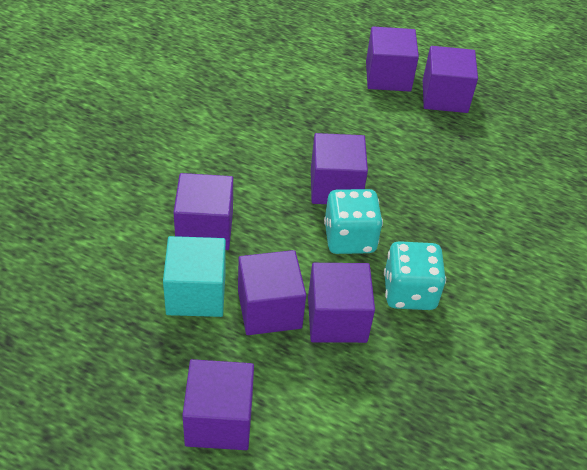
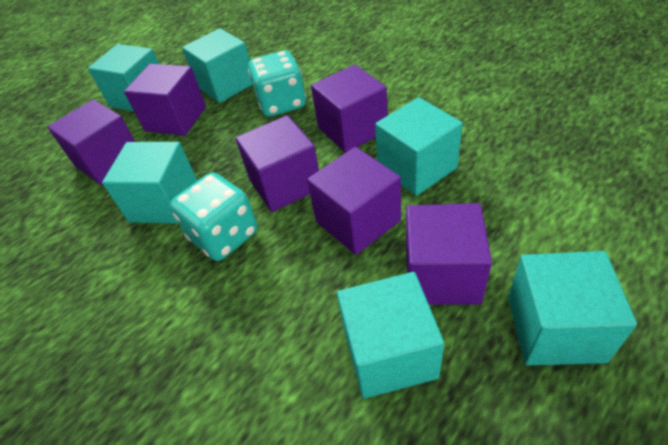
purple cube: 7 -> 6
turquoise cube: 1 -> 6

